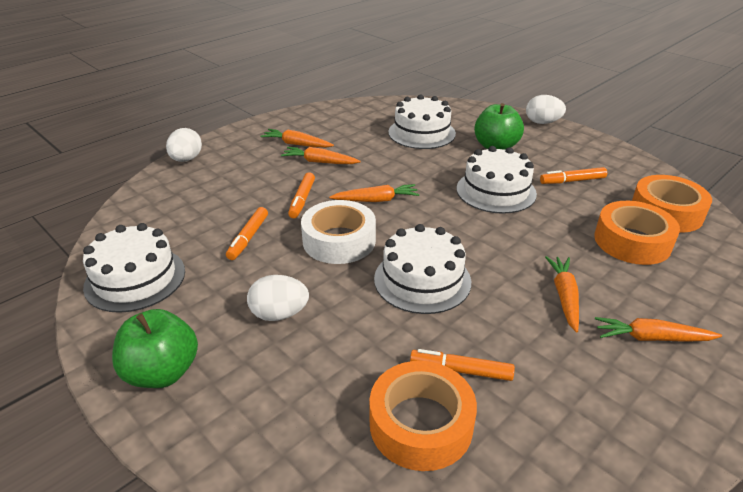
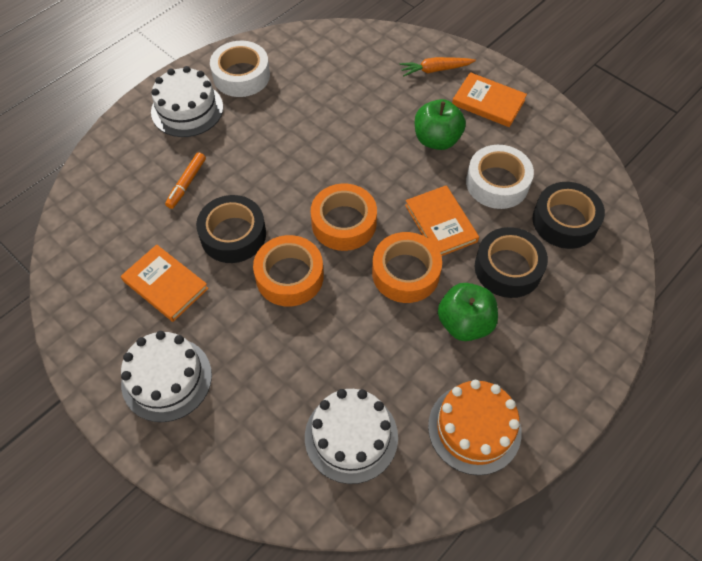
black tape: 0 -> 3
orange book: 0 -> 3
orange cake: 0 -> 1
orange carrot: 5 -> 1
orange marker: 4 -> 1
white cake: 4 -> 3
white egg: 3 -> 0
white tape: 1 -> 2

